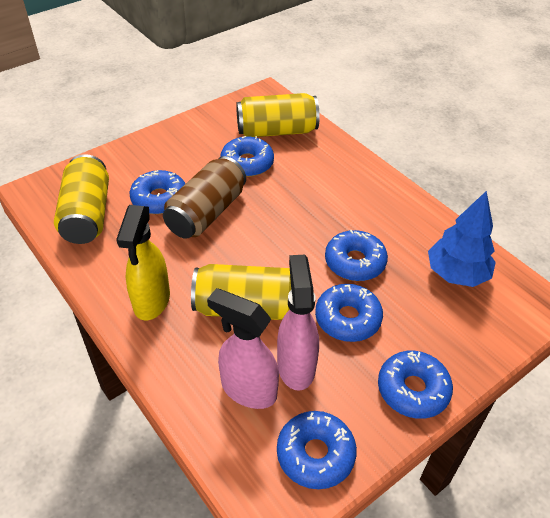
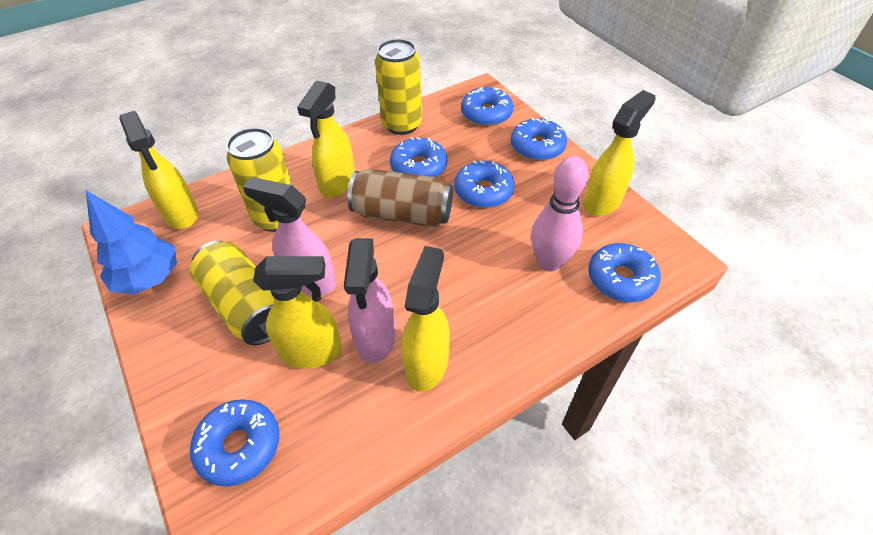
pink bowling pin: 0 -> 1
yellow spray bottle: 1 -> 5

